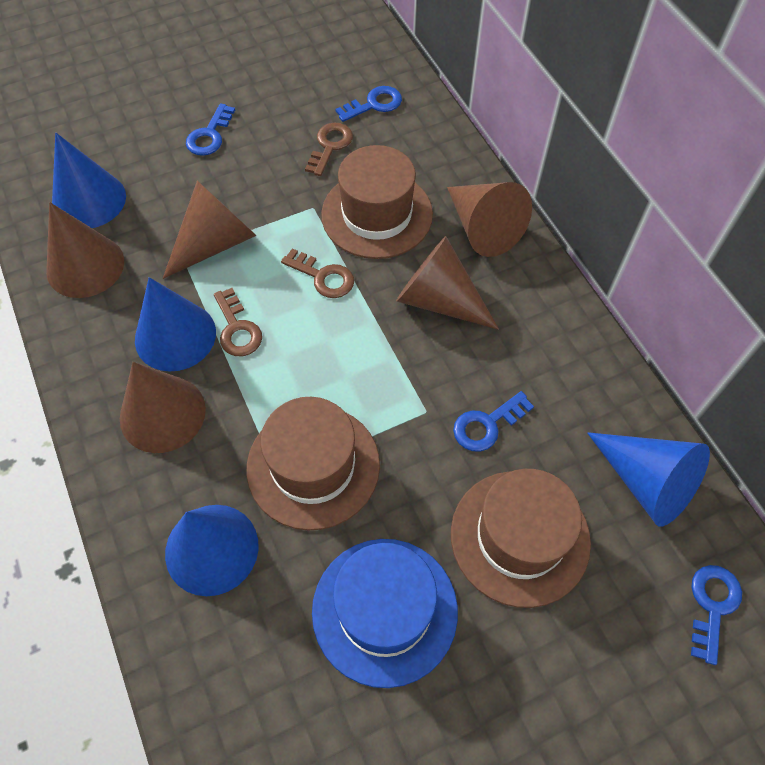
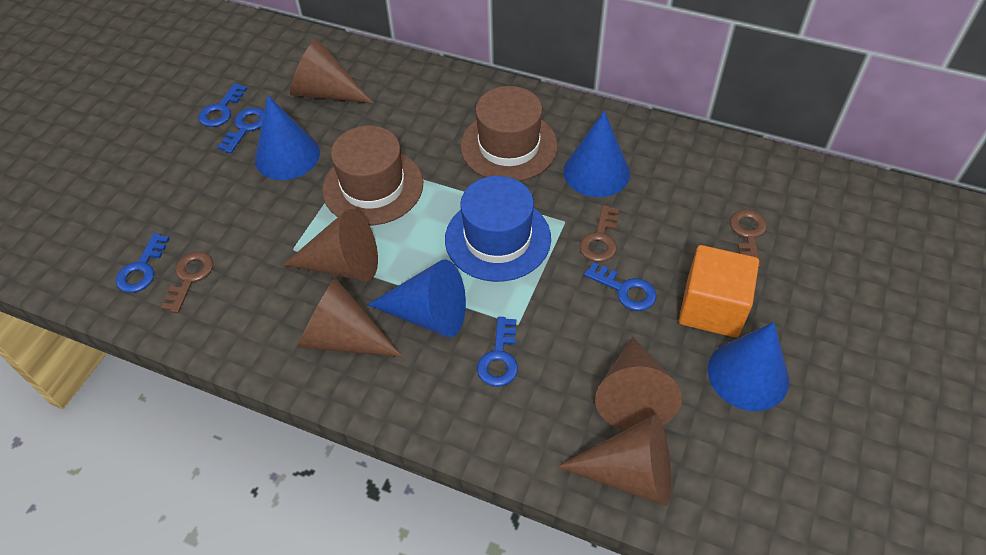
blue key: 4 -> 5
brown hat: 3 -> 2
orange cube: 0 -> 1

